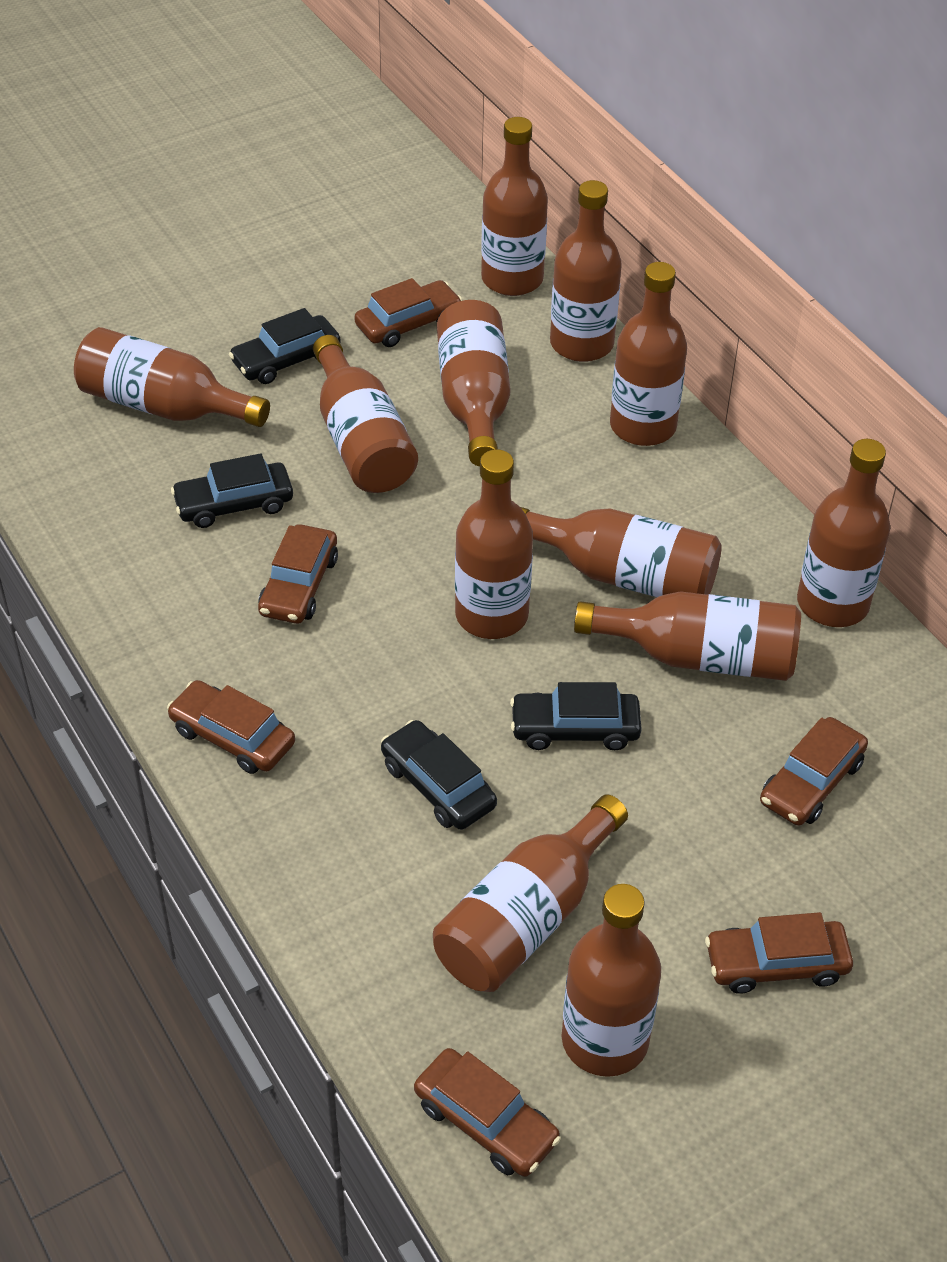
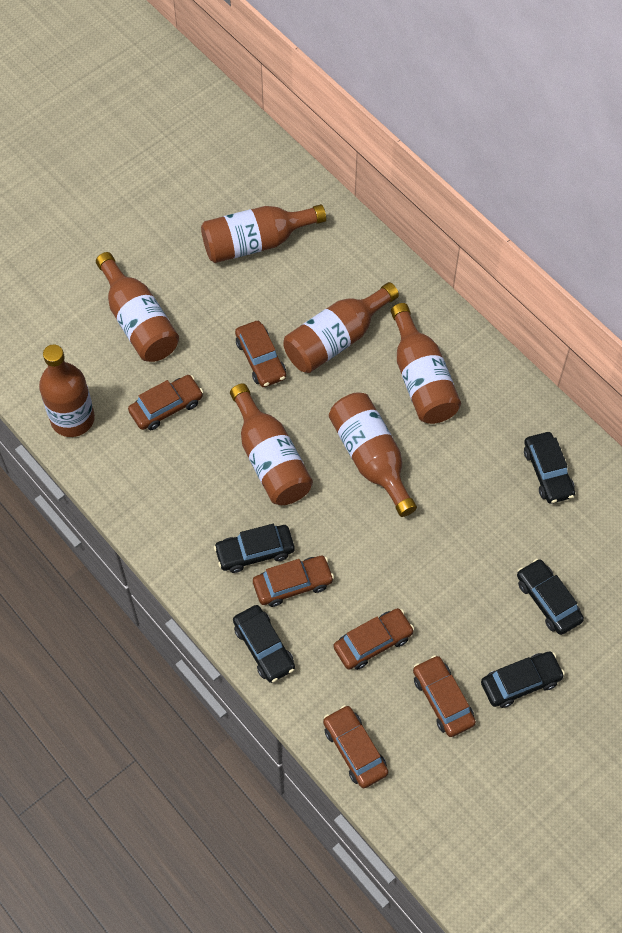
black car: 4 -> 5
brown bottle: 12 -> 7

